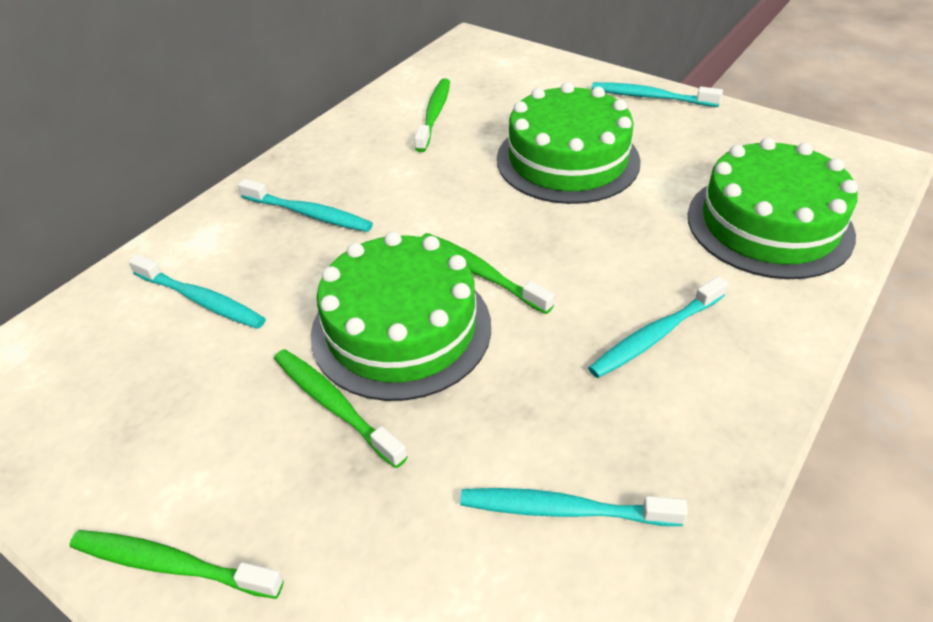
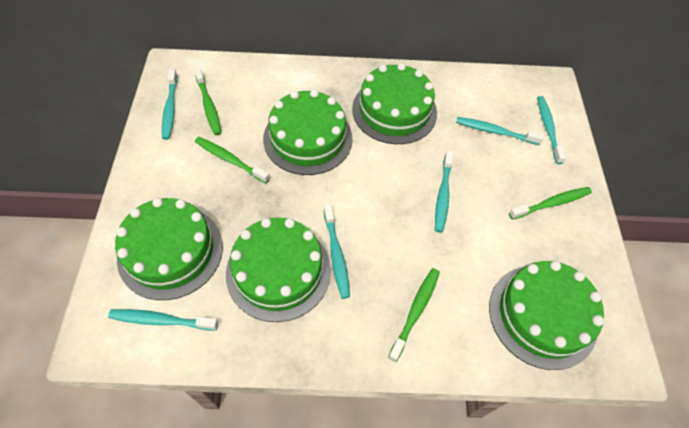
green cake: 3 -> 5
turquoise toothbrush: 5 -> 6

